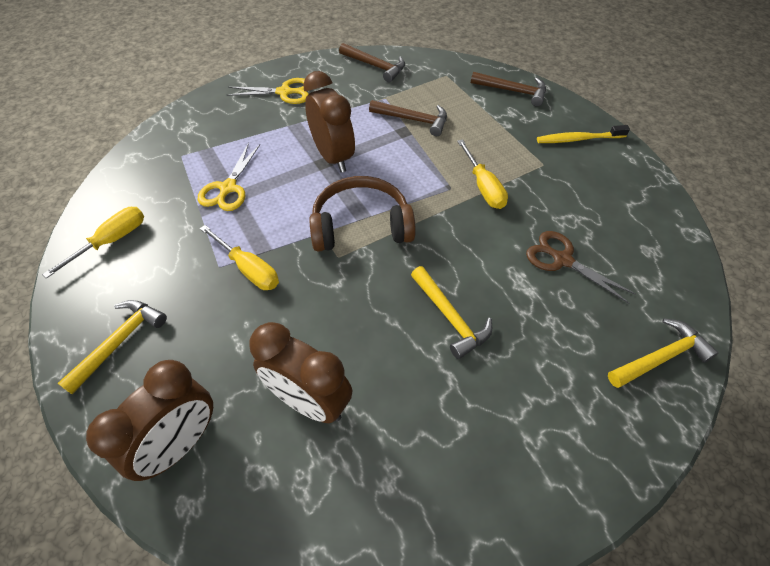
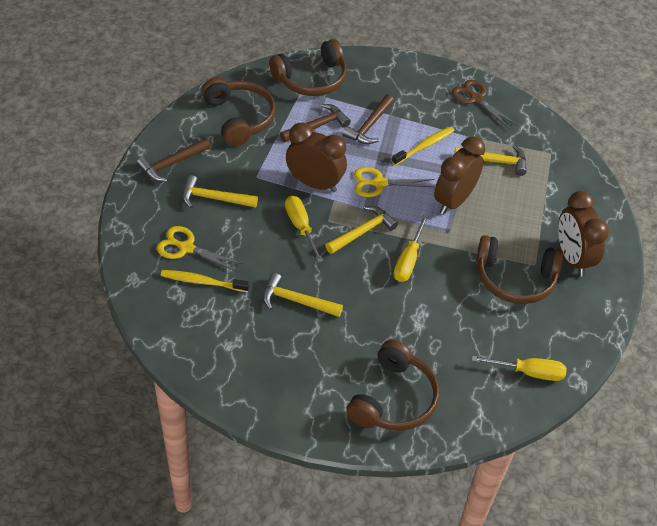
brown headphones: 1 -> 4
yellow hammer: 3 -> 4
yellow toothbrush: 1 -> 2

